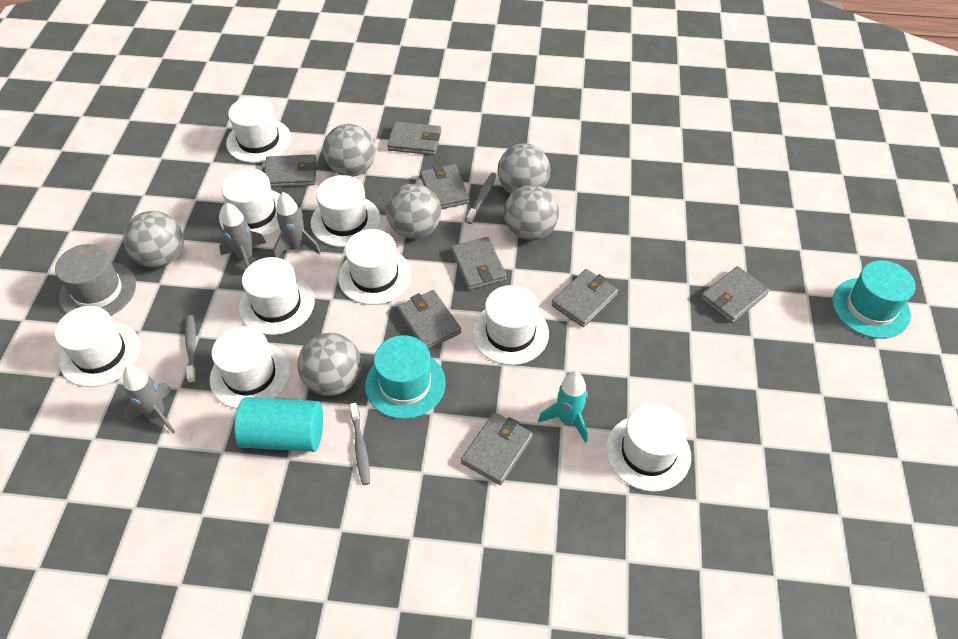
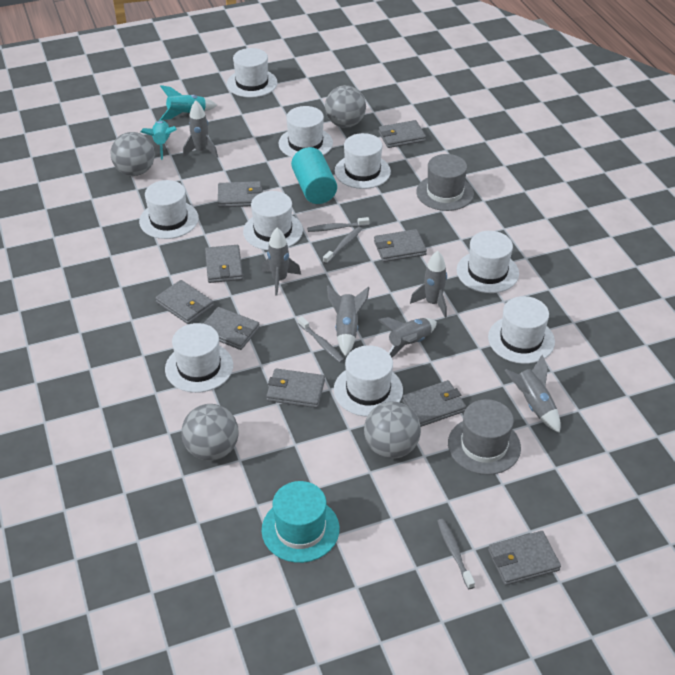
grey ball: 6 -> 4
grey hat: 1 -> 2
grey rocket: 3 -> 6
grey toothbrush: 3 -> 4
grey wallet: 8 -> 9
turquoise hat: 2 -> 1
turquoise rocket: 1 -> 2

